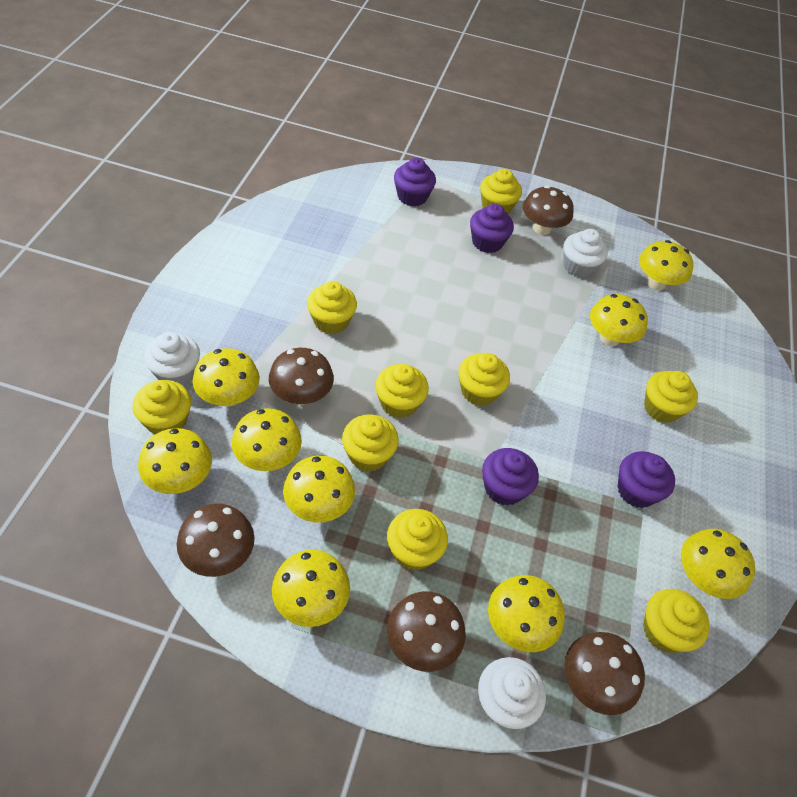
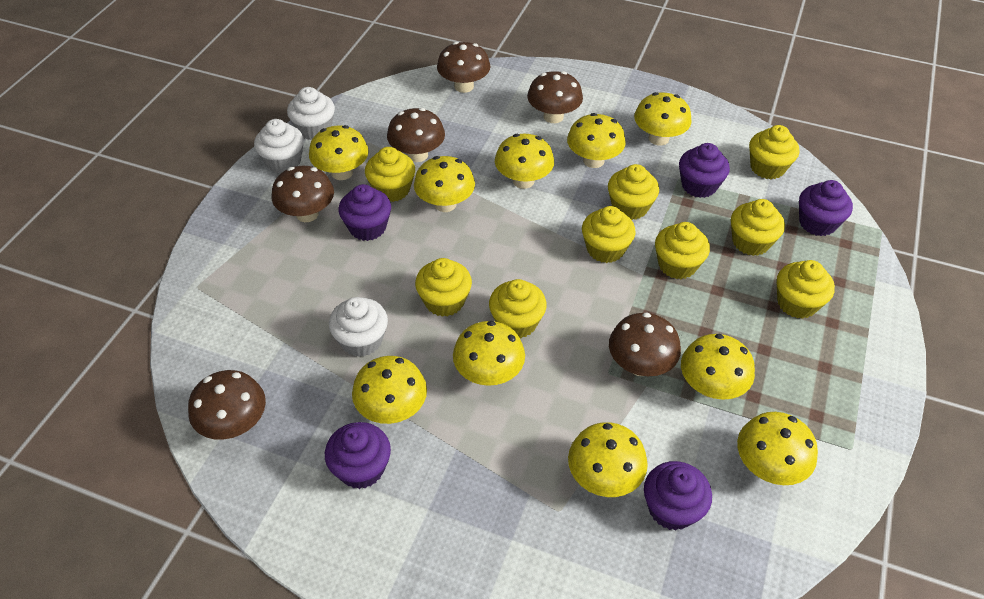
brown mushroom: 5 -> 6
purple cupcake: 4 -> 5
yellow mushroom: 9 -> 10

